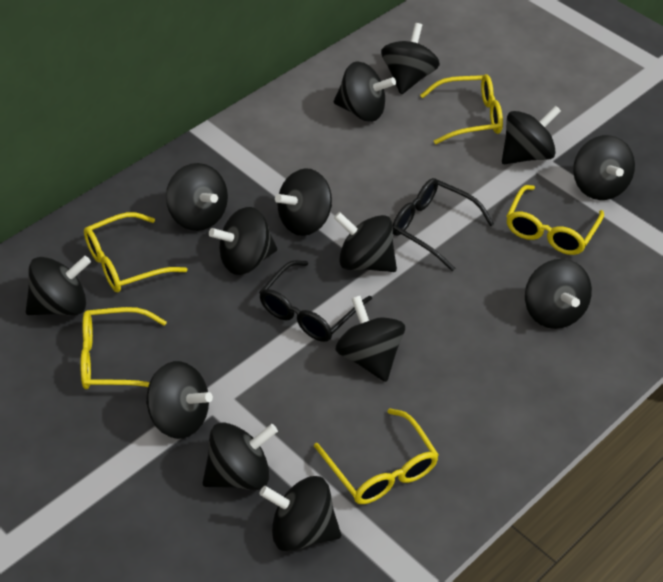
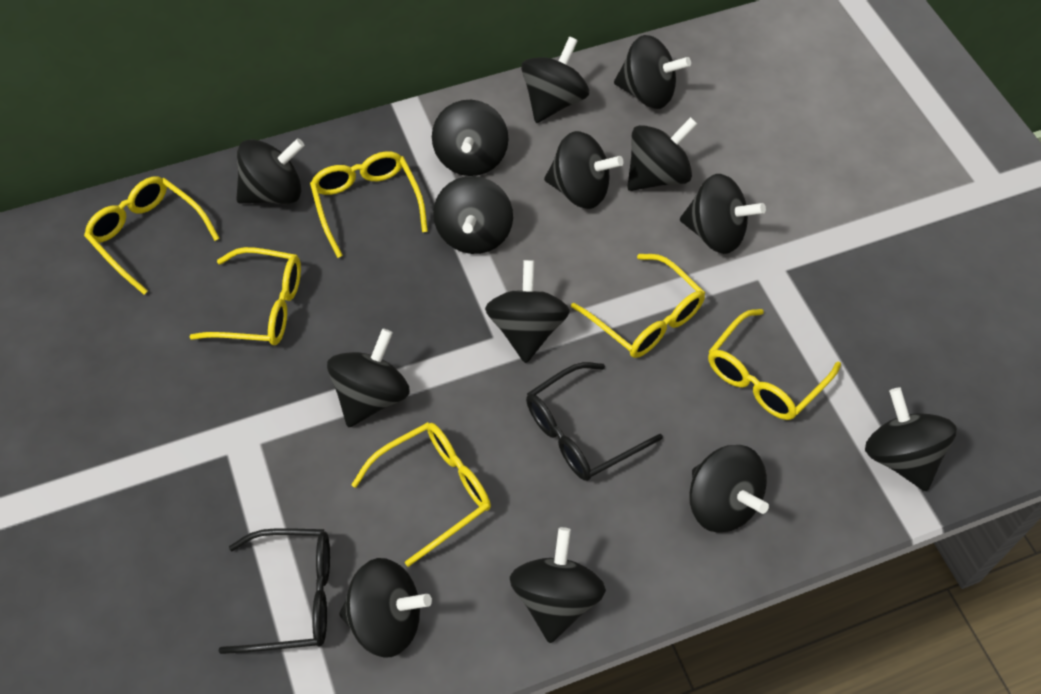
yellow glasses: 5 -> 6

